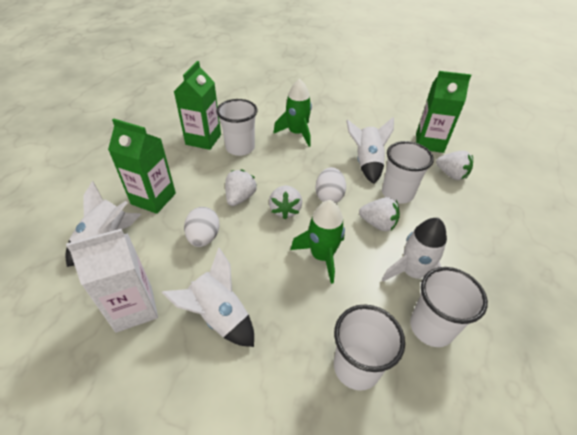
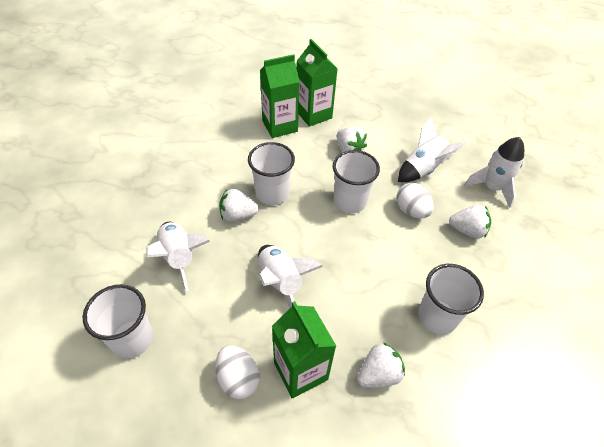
green rocket: 2 -> 0
white carton: 1 -> 0

